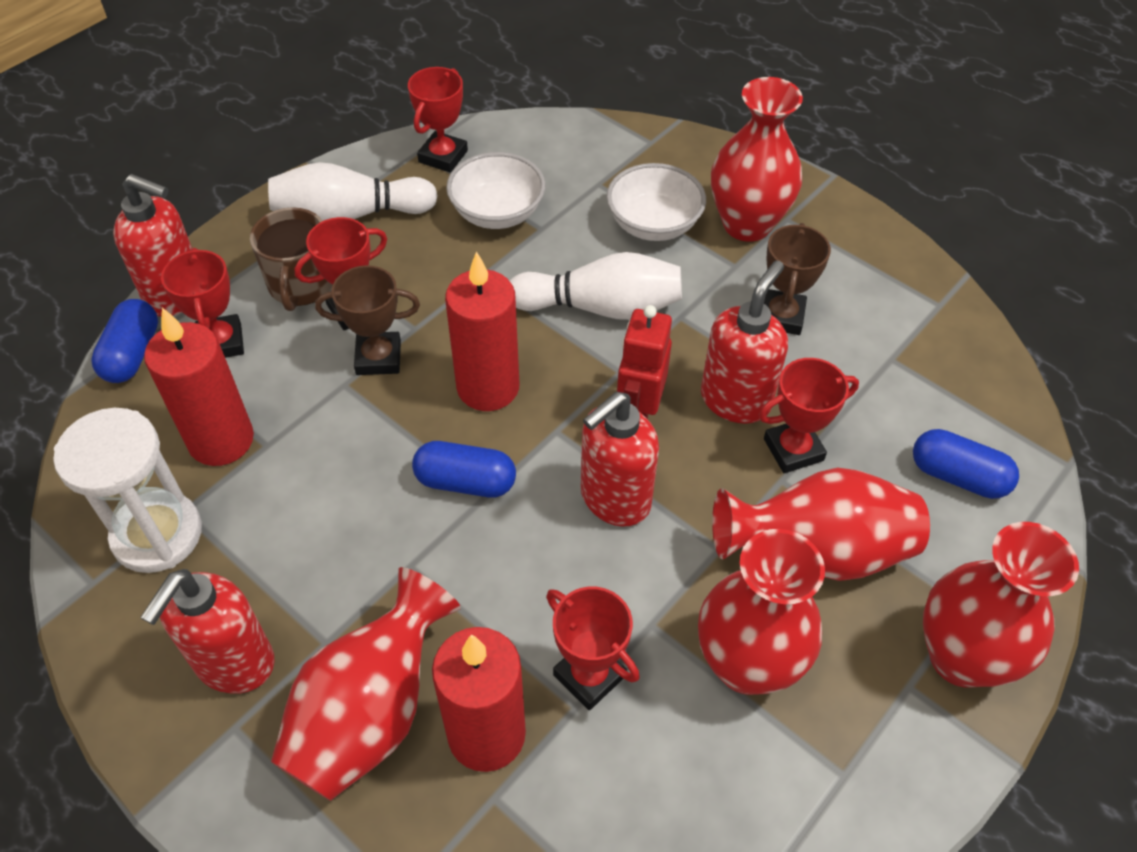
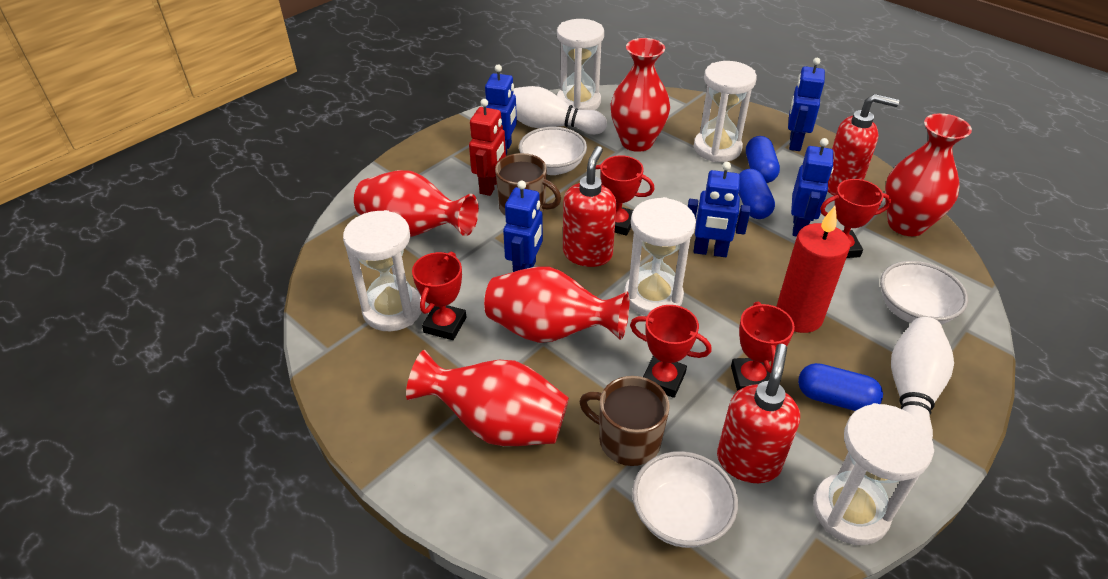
blue robot: 0 -> 5
brown mug: 1 -> 2
brown trophy: 2 -> 0
red candle: 3 -> 1
red soap dispenser: 4 -> 3
white bowl: 2 -> 3
white hourglass: 1 -> 5

